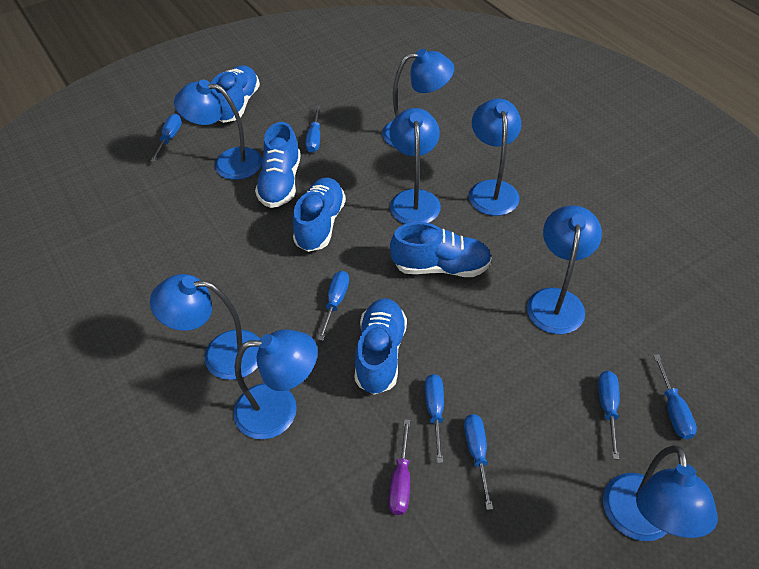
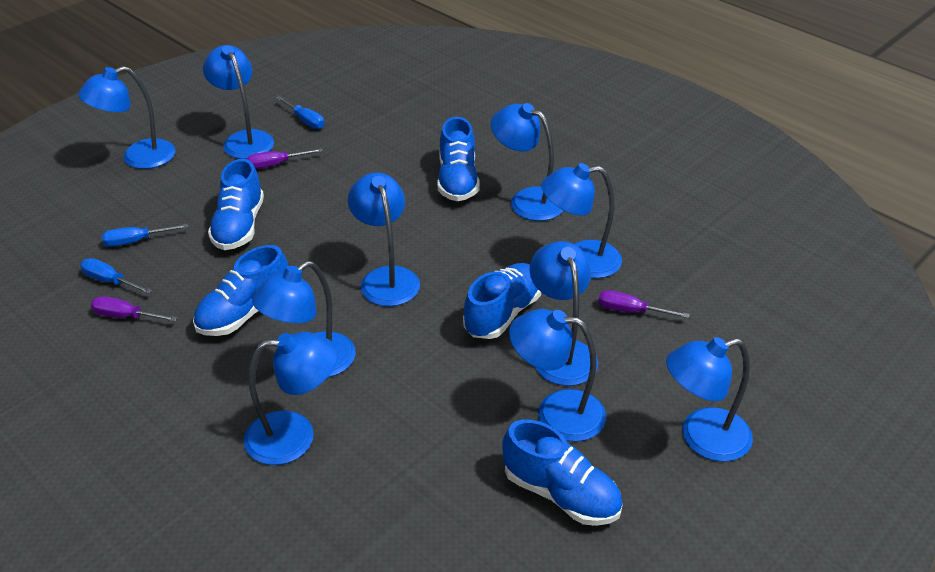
blue lamp: 8 -> 10
blue screwdriver: 7 -> 3
purple screwdriver: 1 -> 3

